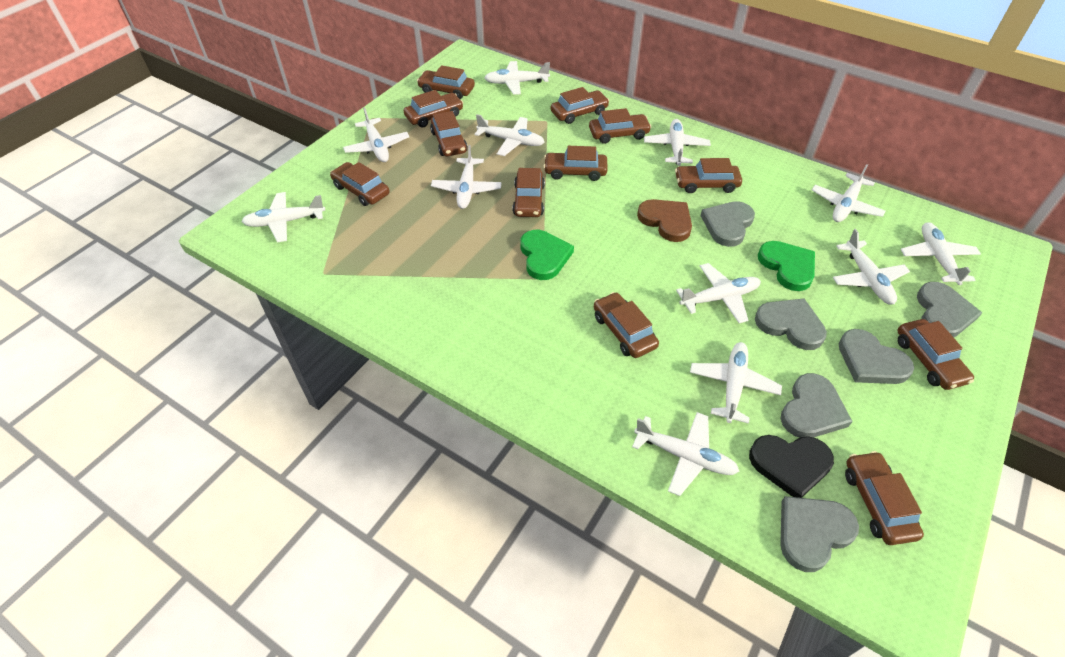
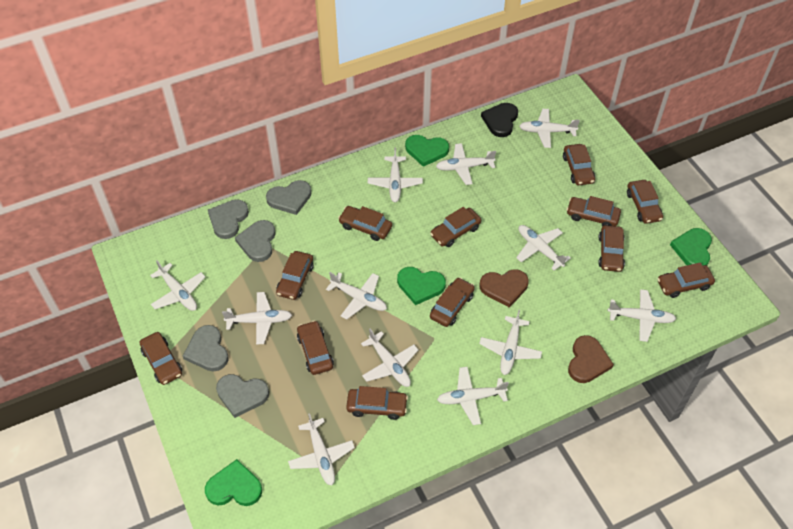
brown heart: 1 -> 2
green heart: 2 -> 4
grey heart: 6 -> 5

